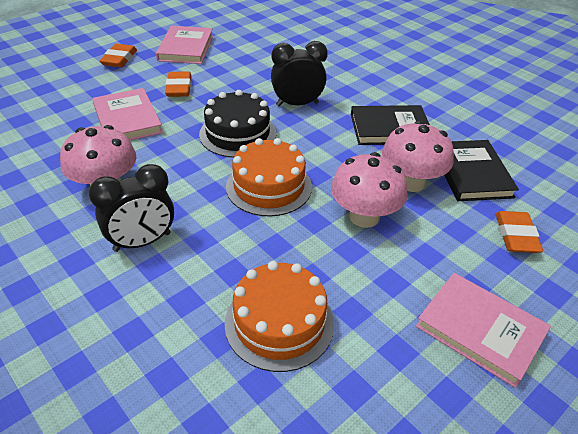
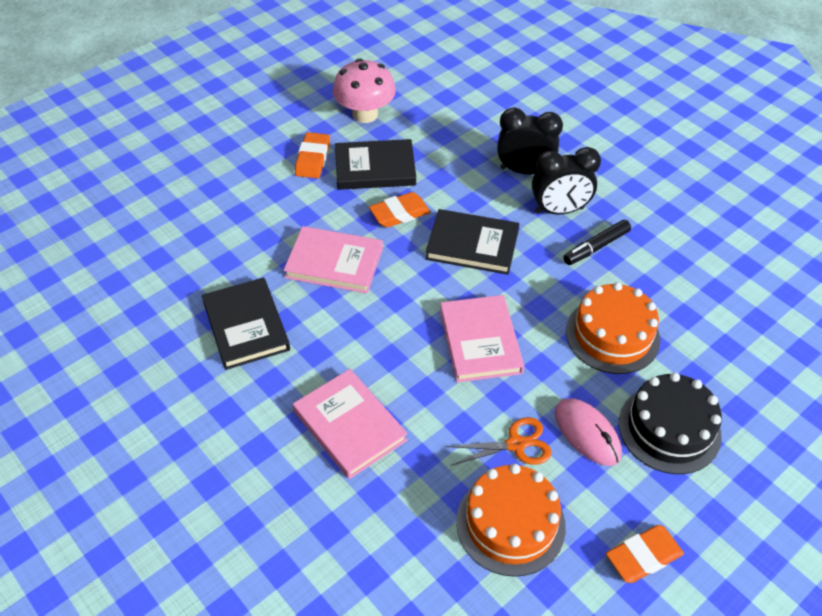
black book: 2 -> 3
black marker: 0 -> 1
orange scissors: 0 -> 1
pink mouse: 0 -> 1
pink mushroom: 3 -> 1

